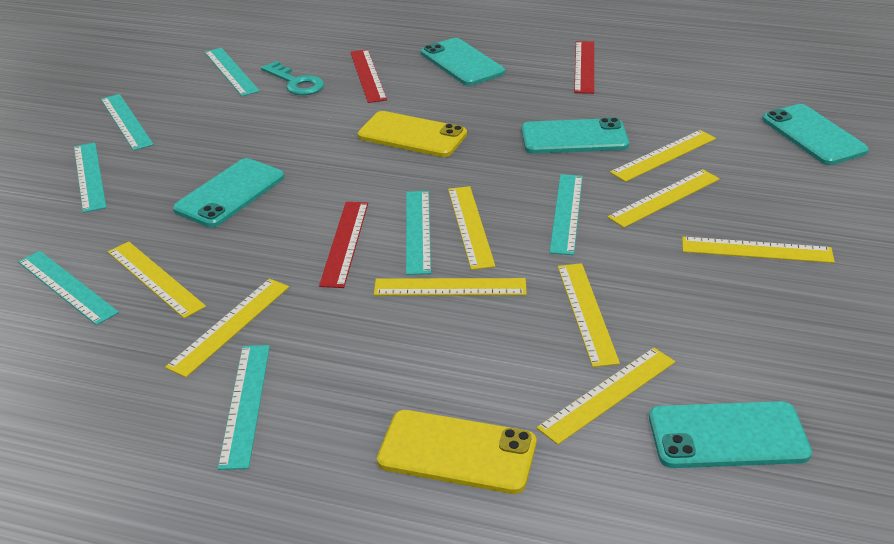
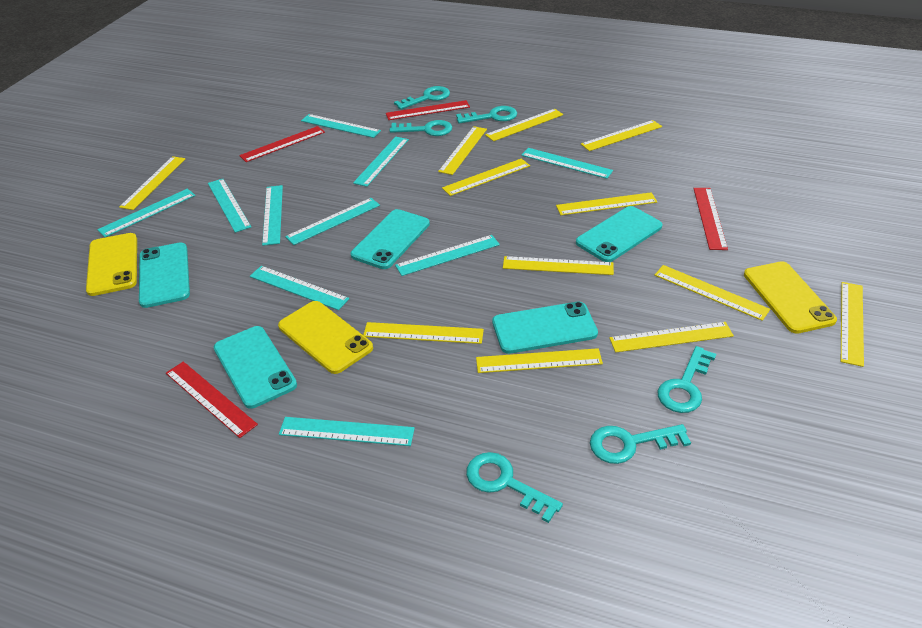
red ruler: 3 -> 4
turquoise key: 1 -> 6
turquoise ruler: 7 -> 10
yellow phone: 2 -> 3
yellow ruler: 9 -> 12

